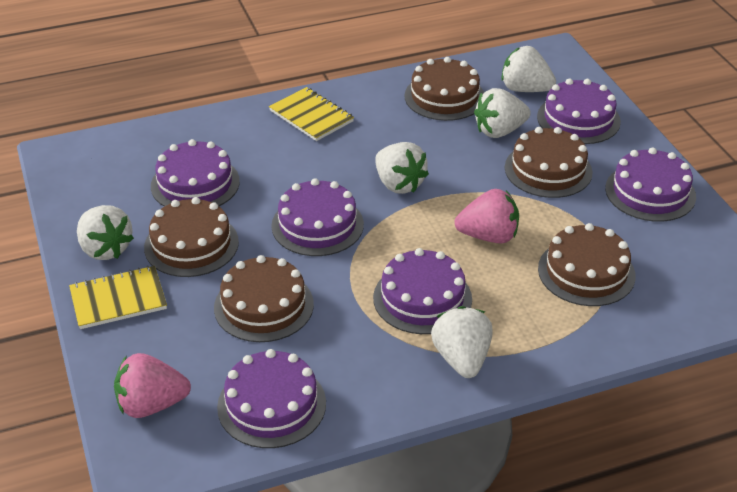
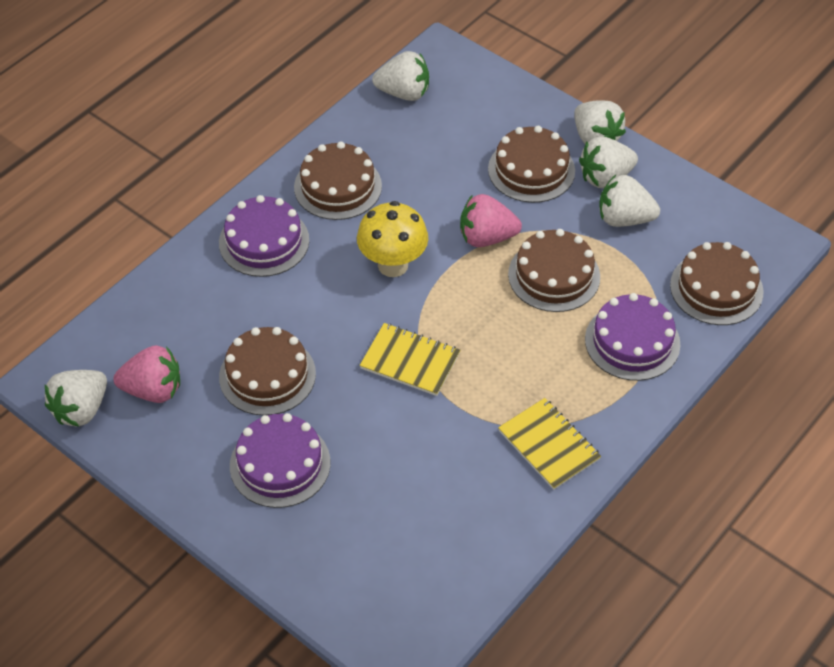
purple cake: 6 -> 3
yellow mushroom: 0 -> 1

